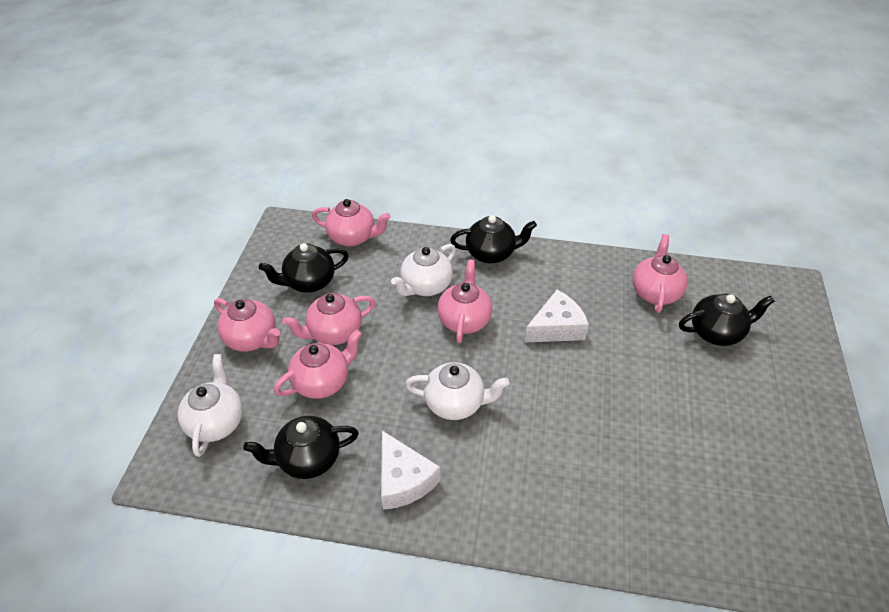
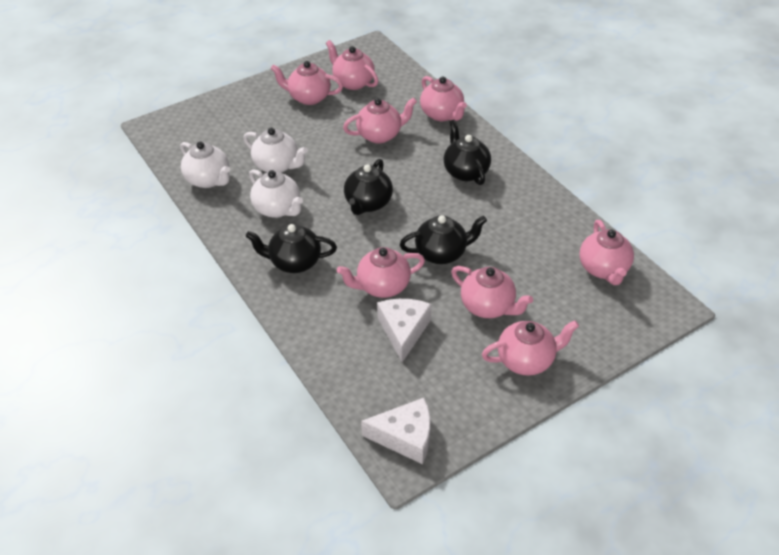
pink teapot: 6 -> 8

